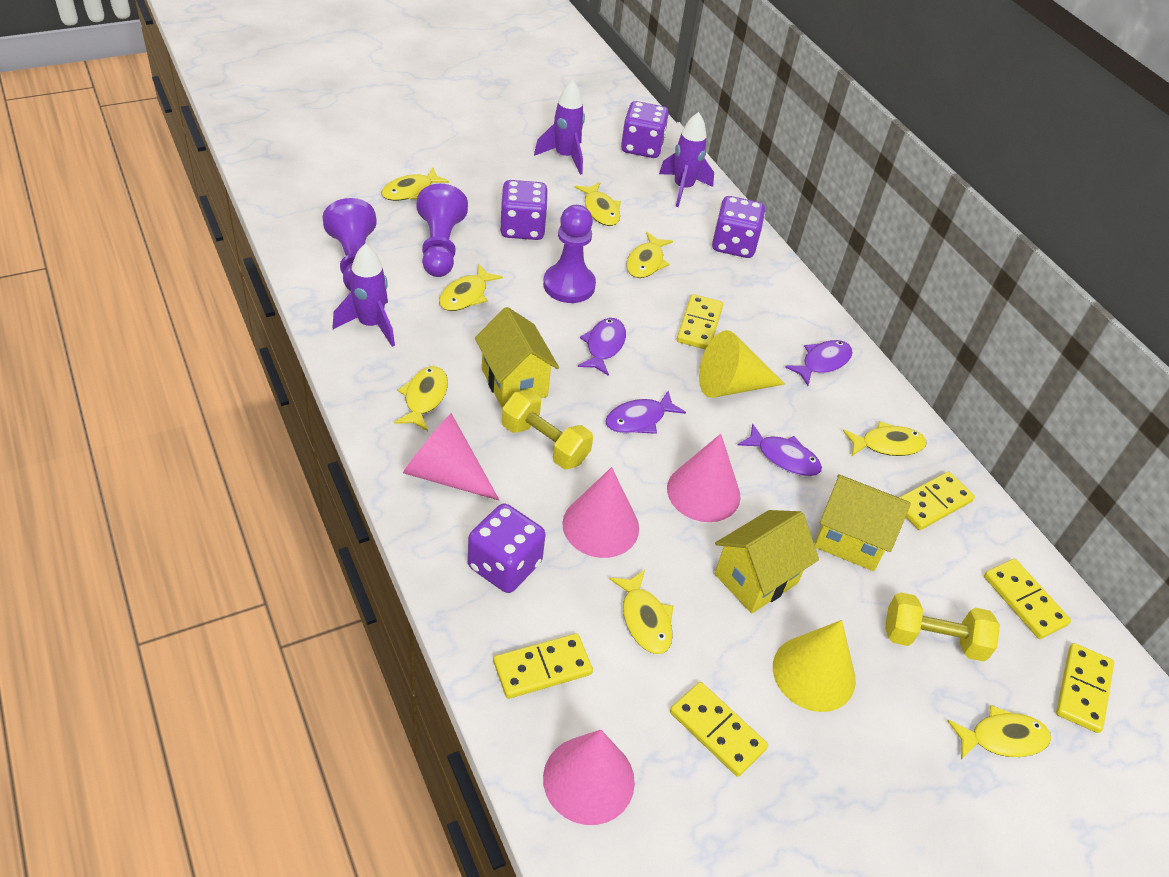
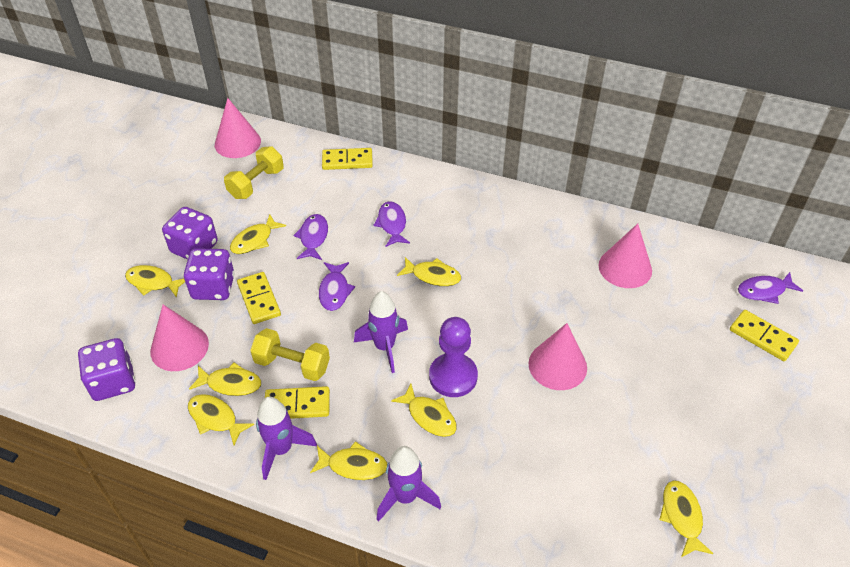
purple dice: 4 -> 3
purple pawn: 3 -> 1
yellow cone: 2 -> 0
yellow domino: 6 -> 4
yellow house: 3 -> 0

